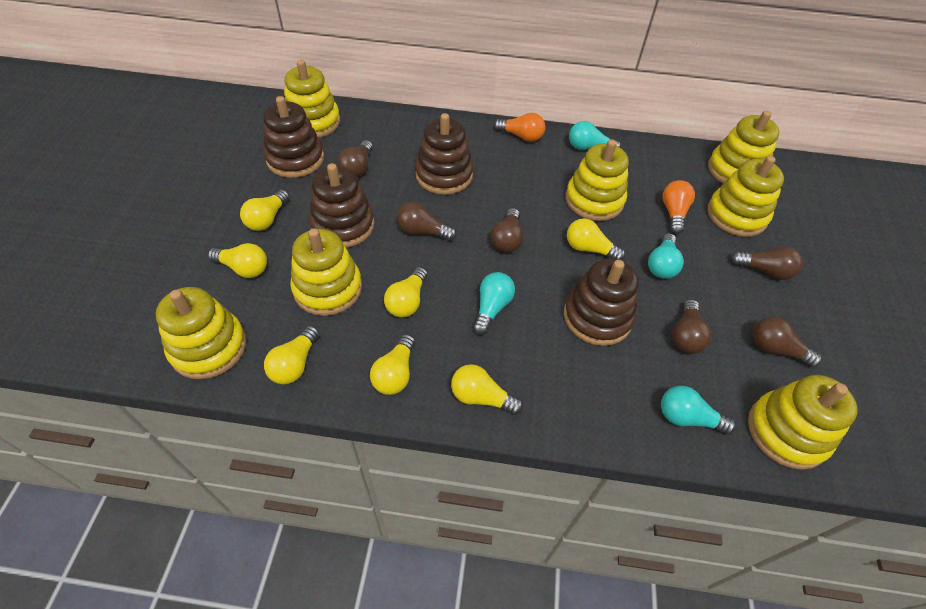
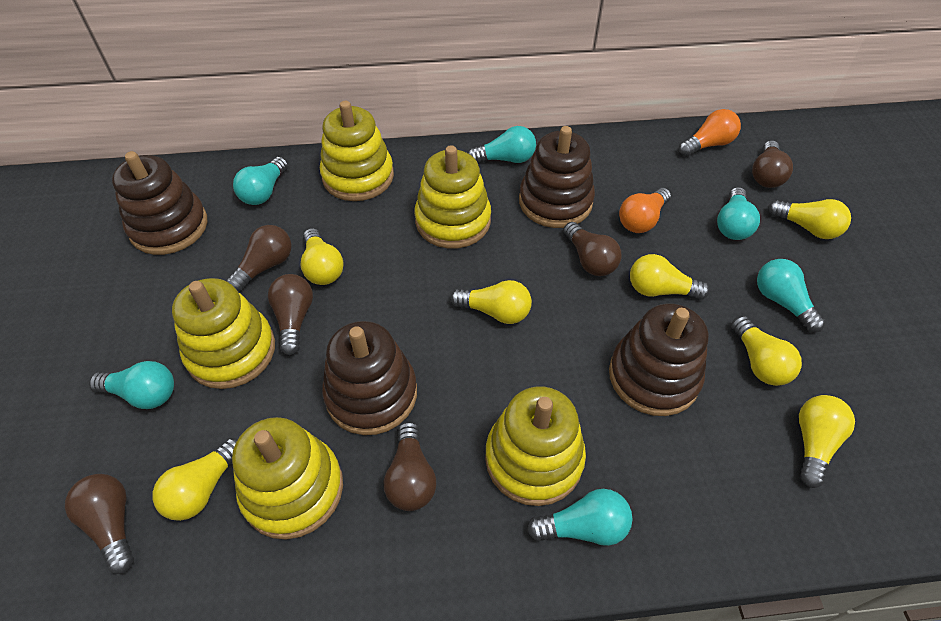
turquoise light bulb: 4 -> 6
yellow stacking toy: 7 -> 5

